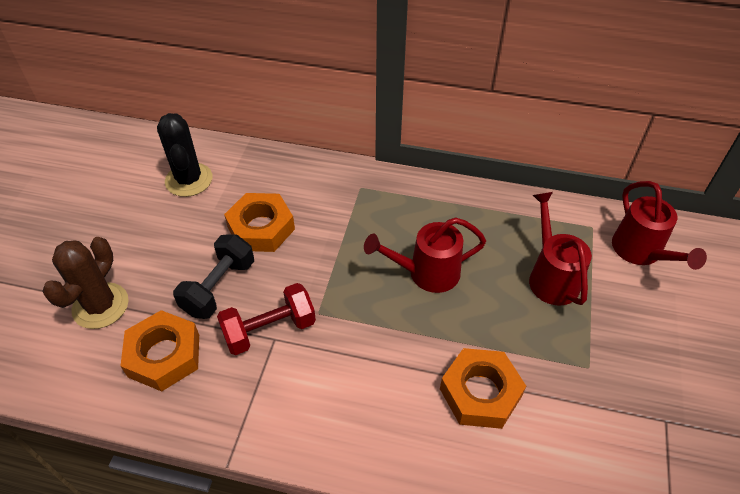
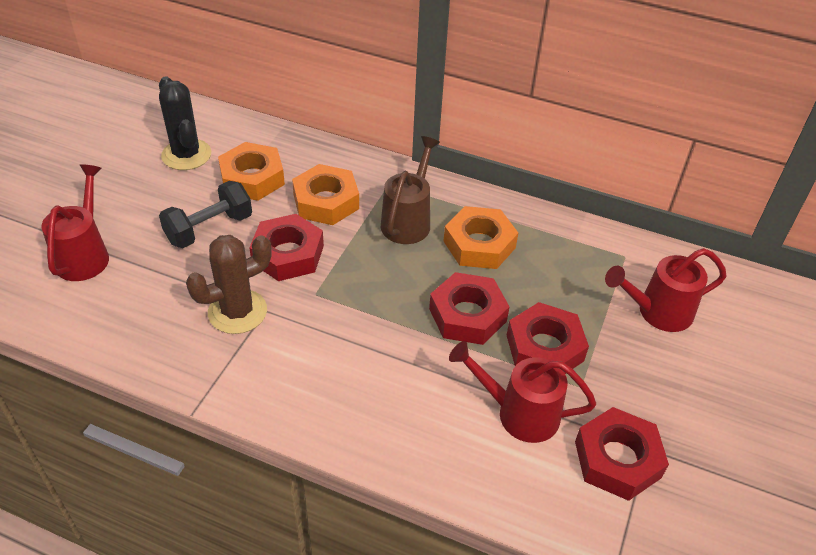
brown watering can: 0 -> 1
red dumbbell: 1 -> 0
red nut: 0 -> 4

